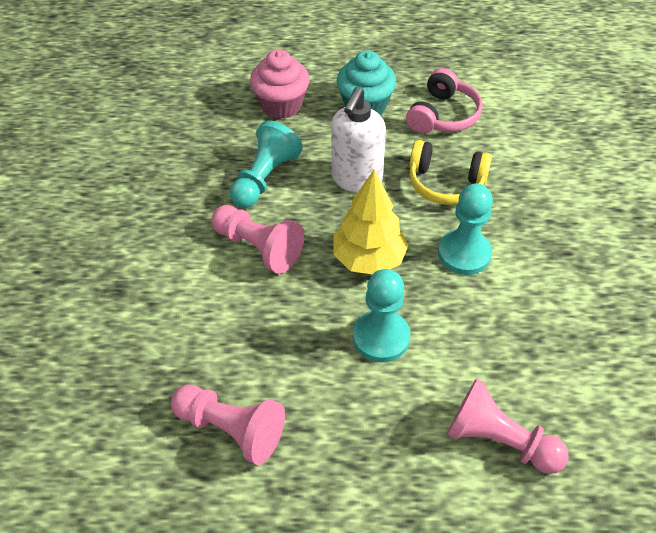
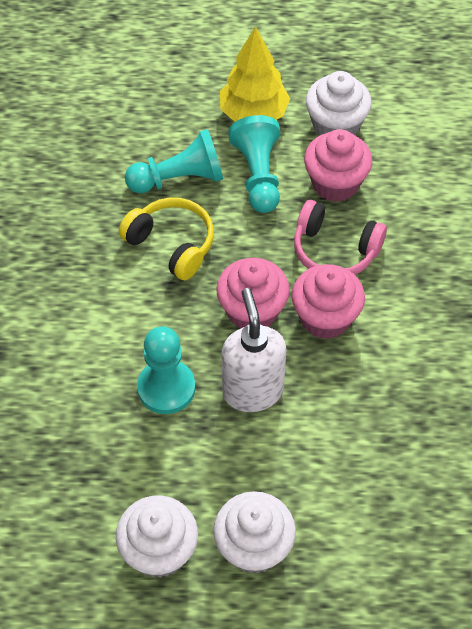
pink cupcake: 1 -> 3
pink pawn: 3 -> 0
turquoise cupcake: 1 -> 0
white cupcake: 0 -> 3

